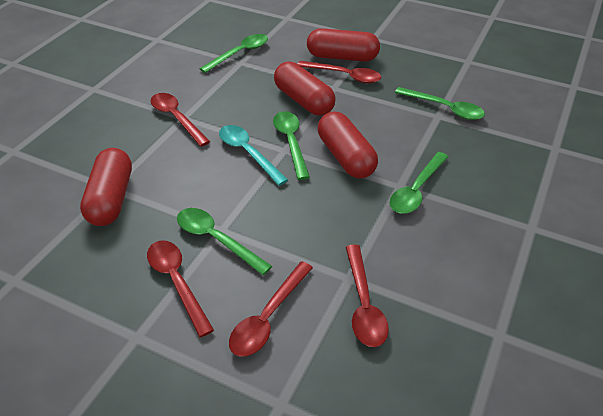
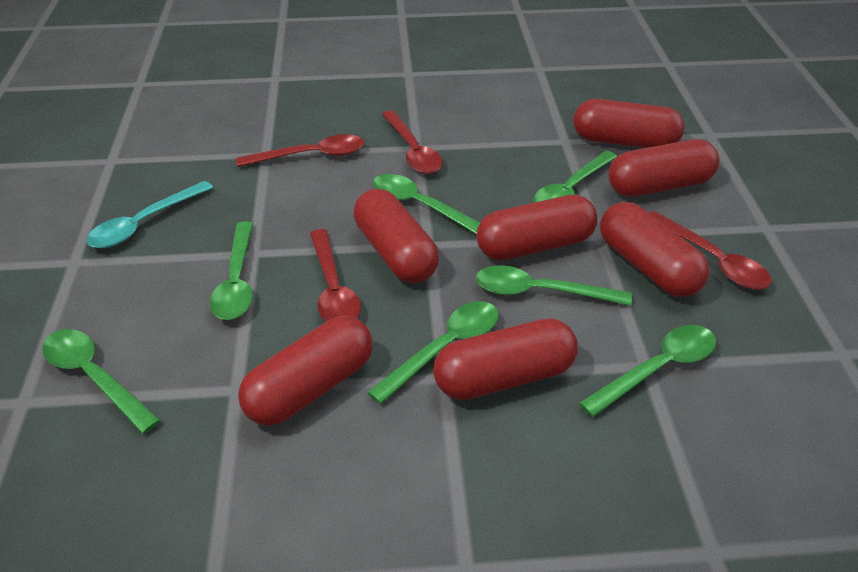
green spoon: 5 -> 7
red capsule: 4 -> 7
red spoon: 5 -> 4

